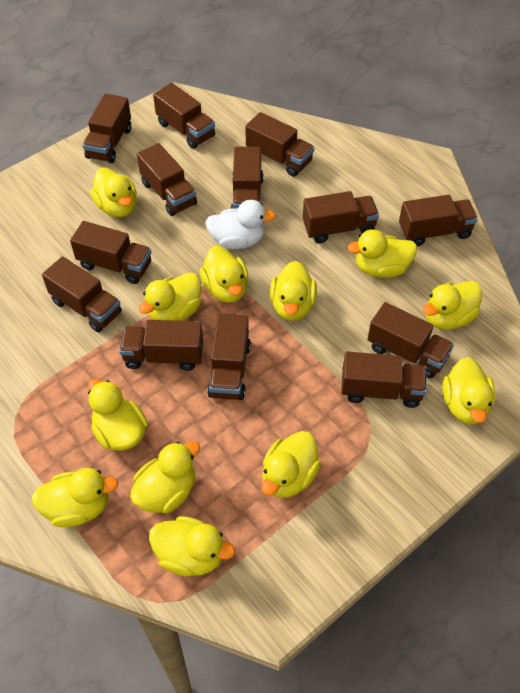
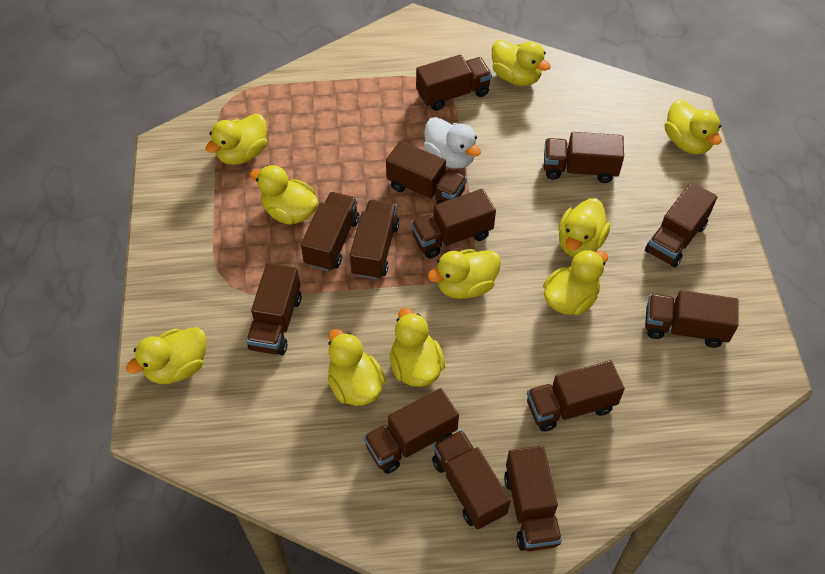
yellow duck: 12 -> 10

